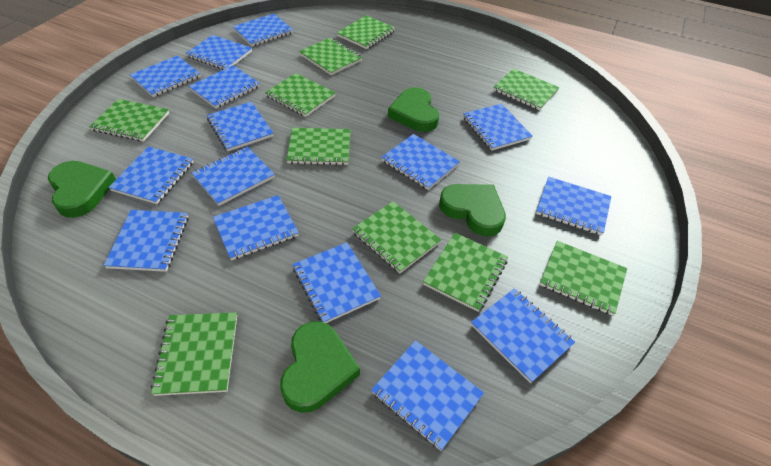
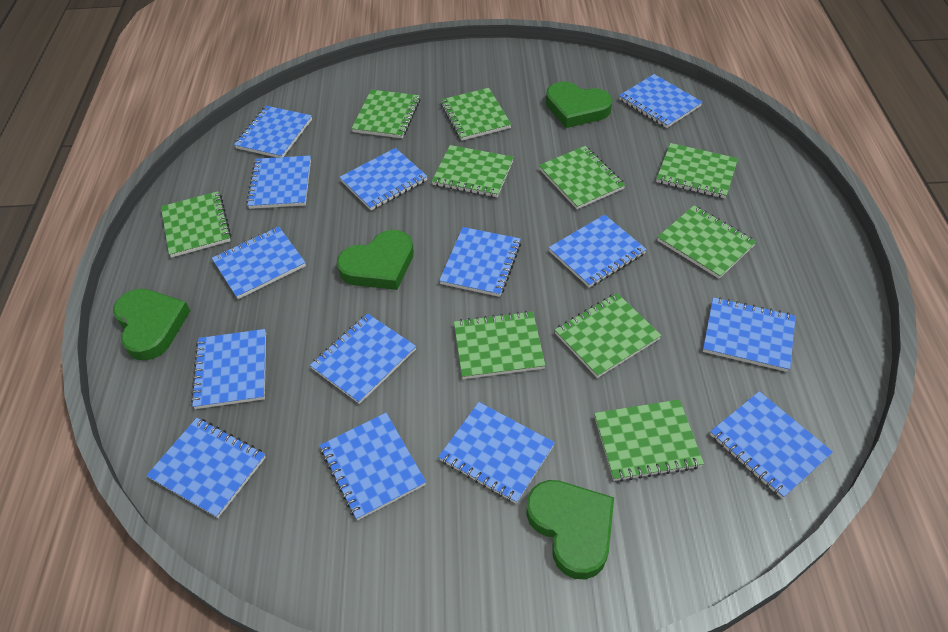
blue notebook: 15 -> 14

